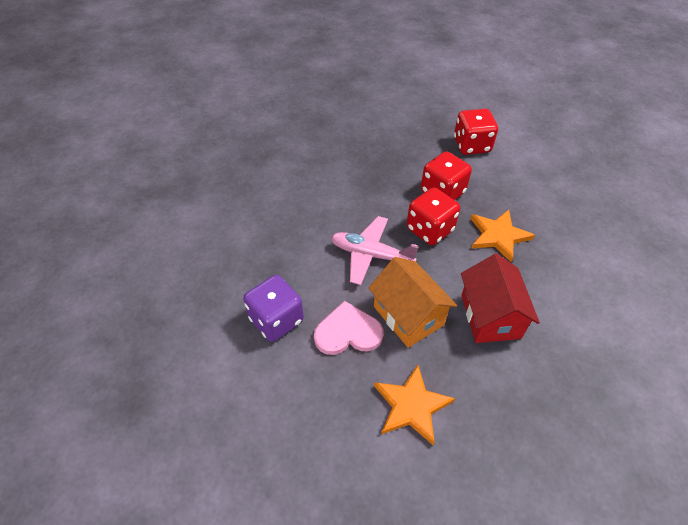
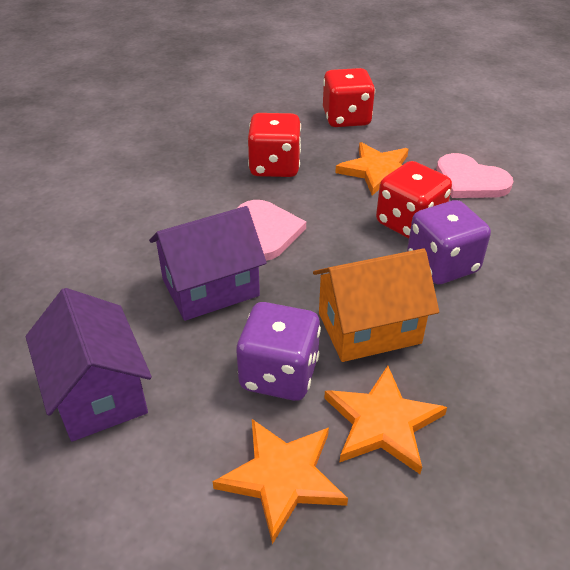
orange star: 2 -> 3
pink heart: 1 -> 2
pink plane: 1 -> 0
purple dice: 1 -> 2
purple house: 0 -> 2
red house: 1 -> 0

